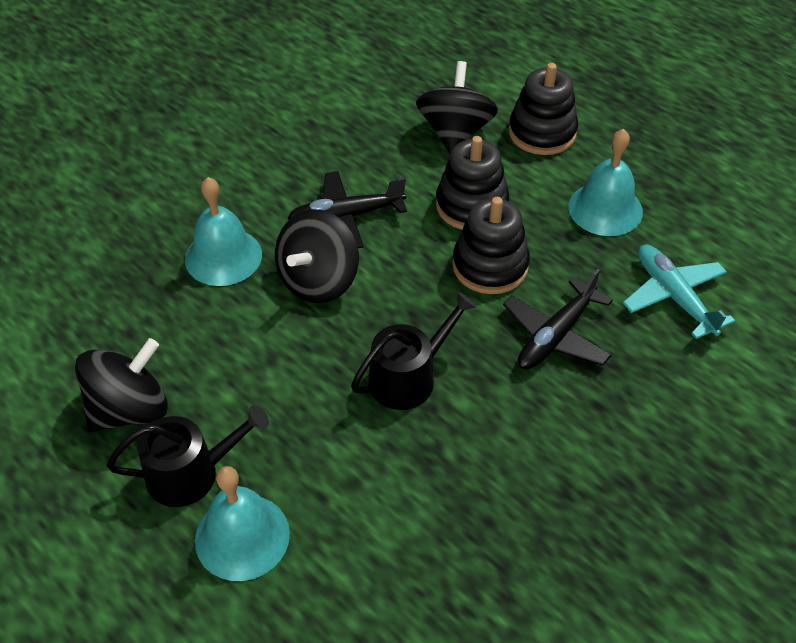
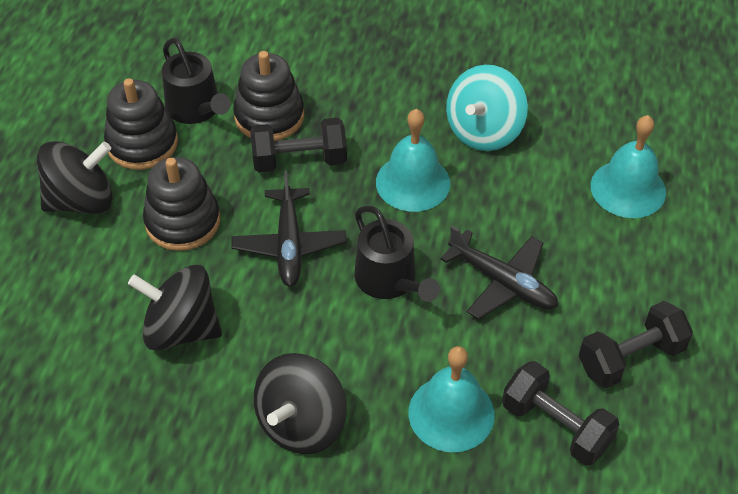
black dumbbell: 0 -> 3
turquoise plane: 1 -> 0
turquoise spinning top: 0 -> 1

